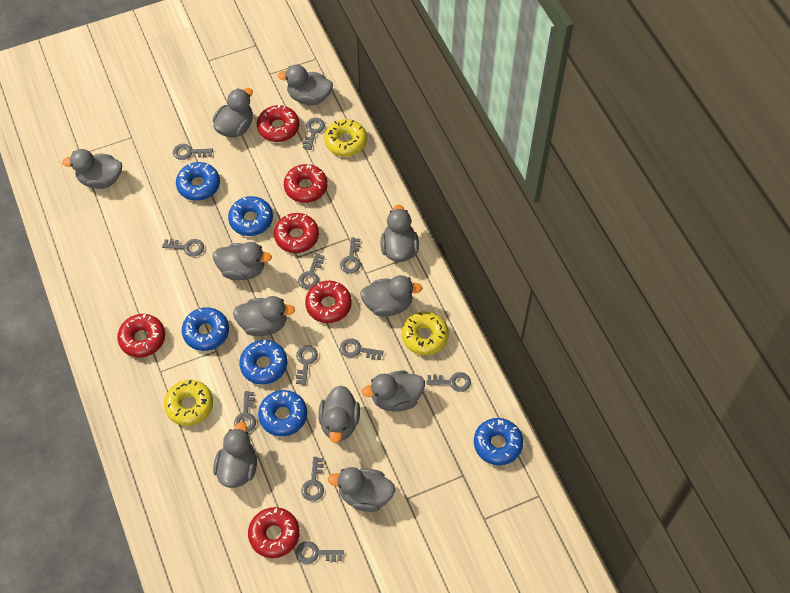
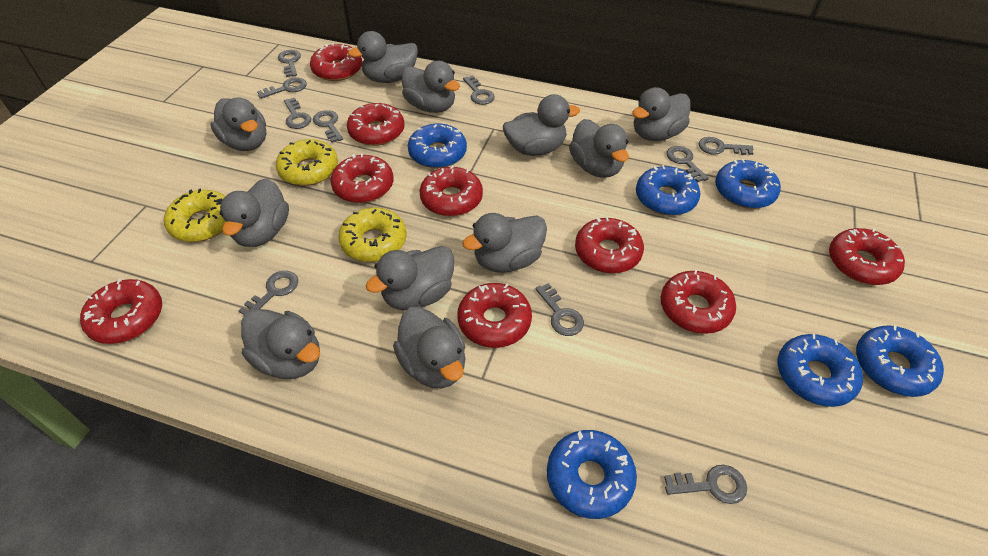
grey key: 11 -> 10
red donut: 6 -> 9

